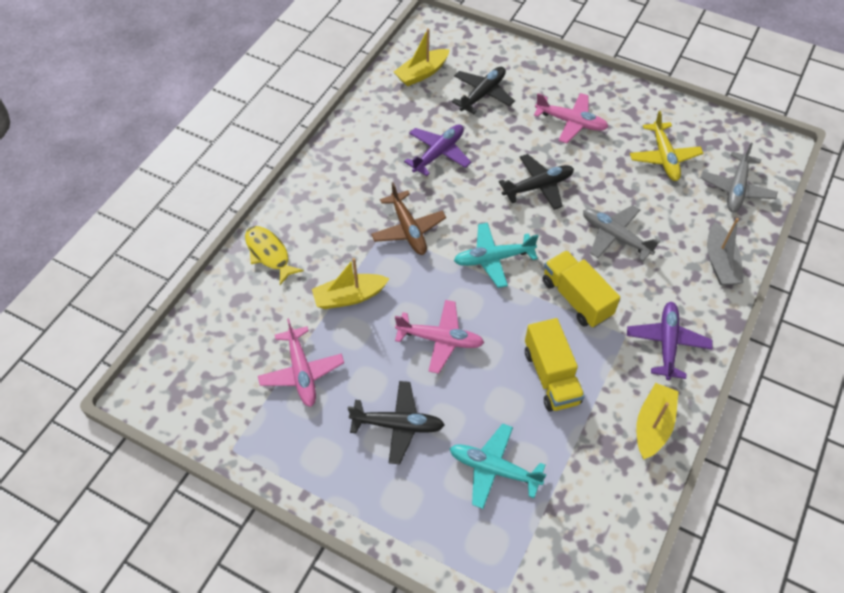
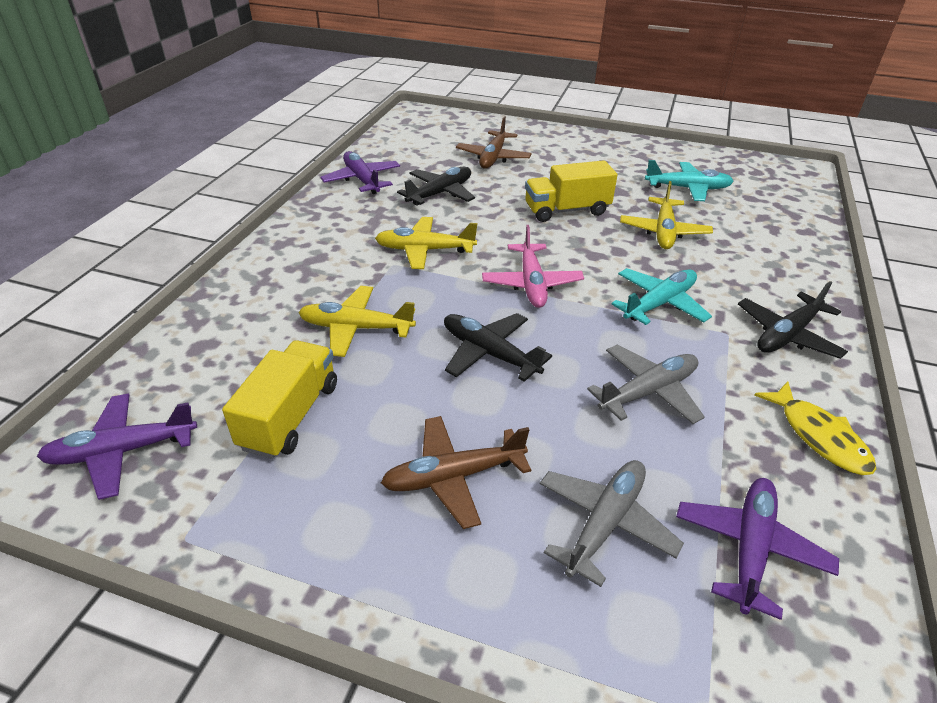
brown plane: 1 -> 2
grey boat: 1 -> 0
pink plane: 3 -> 1
purple plane: 2 -> 3
yellow boat: 3 -> 0
yellow plane: 1 -> 3

